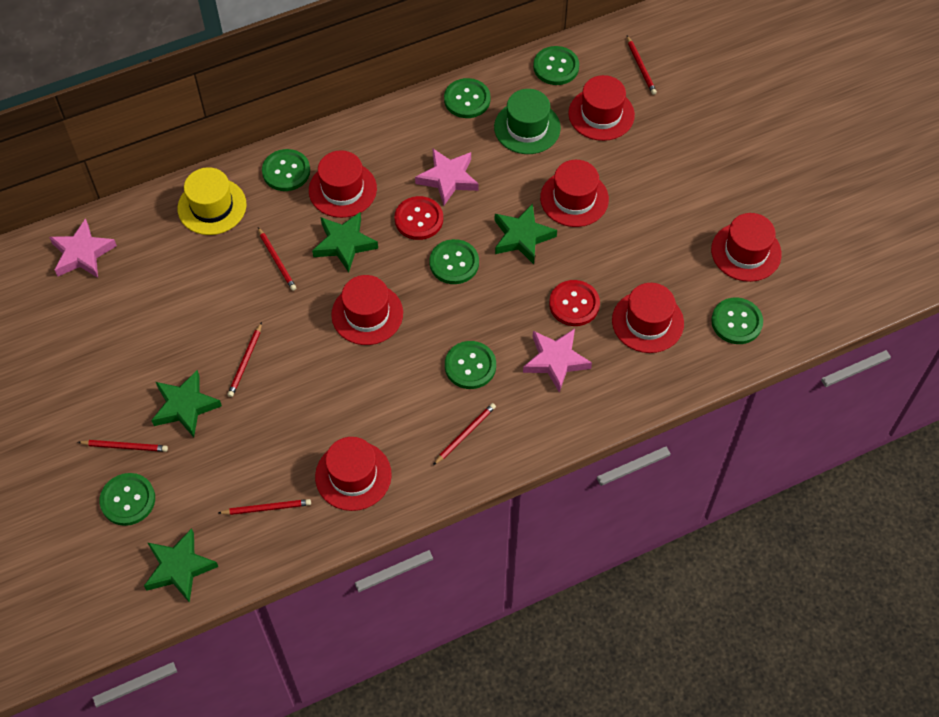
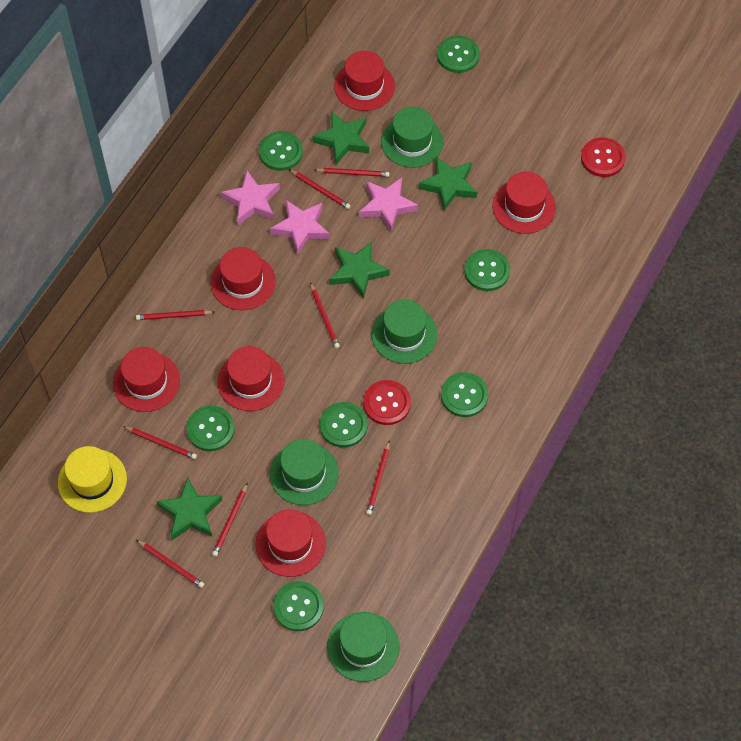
green hat: 1 -> 4
red hat: 7 -> 6
red pencil: 6 -> 8

